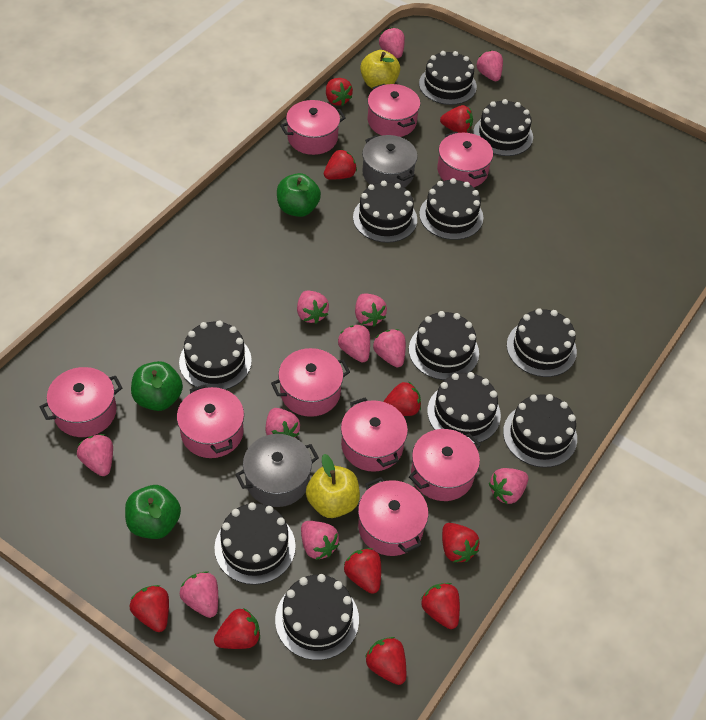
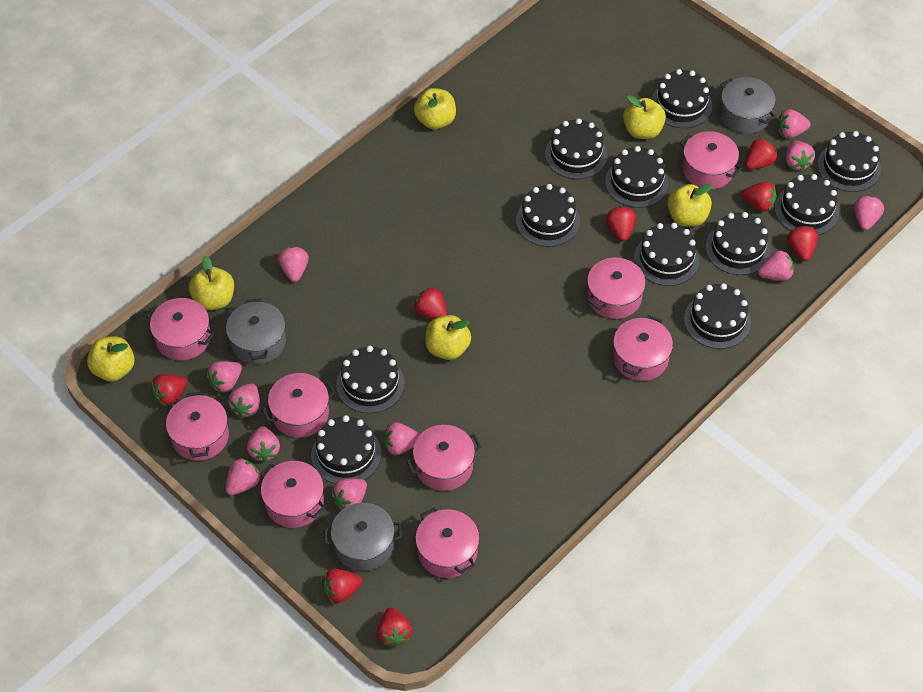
green apple: 3 -> 0
grey pot: 2 -> 3
red strawberry: 10 -> 8
yellow apple: 2 -> 6

